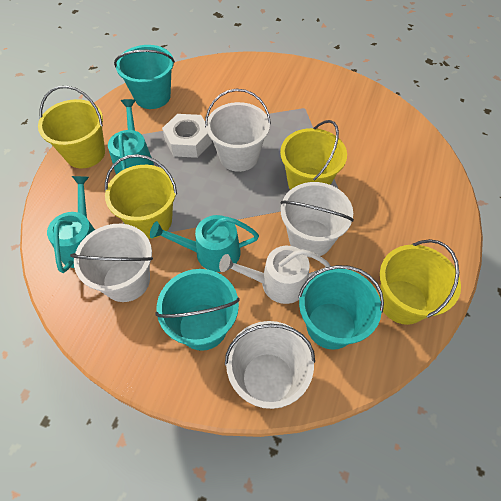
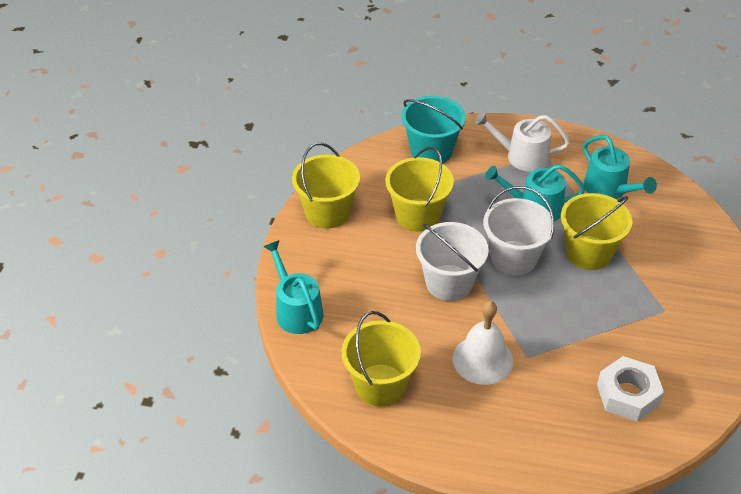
turquoise bucket: 3 -> 1
white bell: 0 -> 1
white bucket: 4 -> 2

